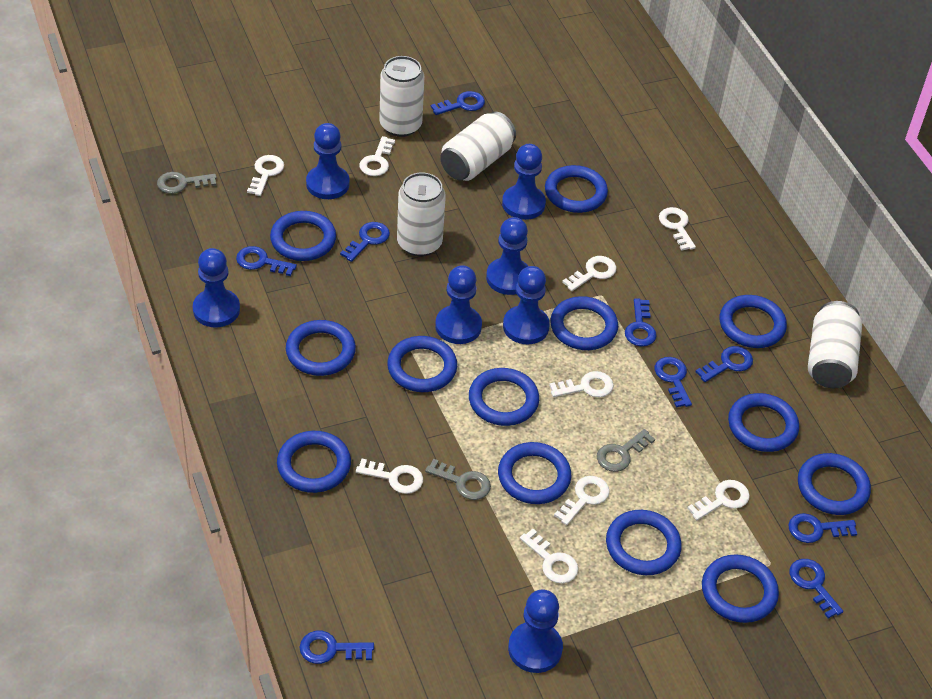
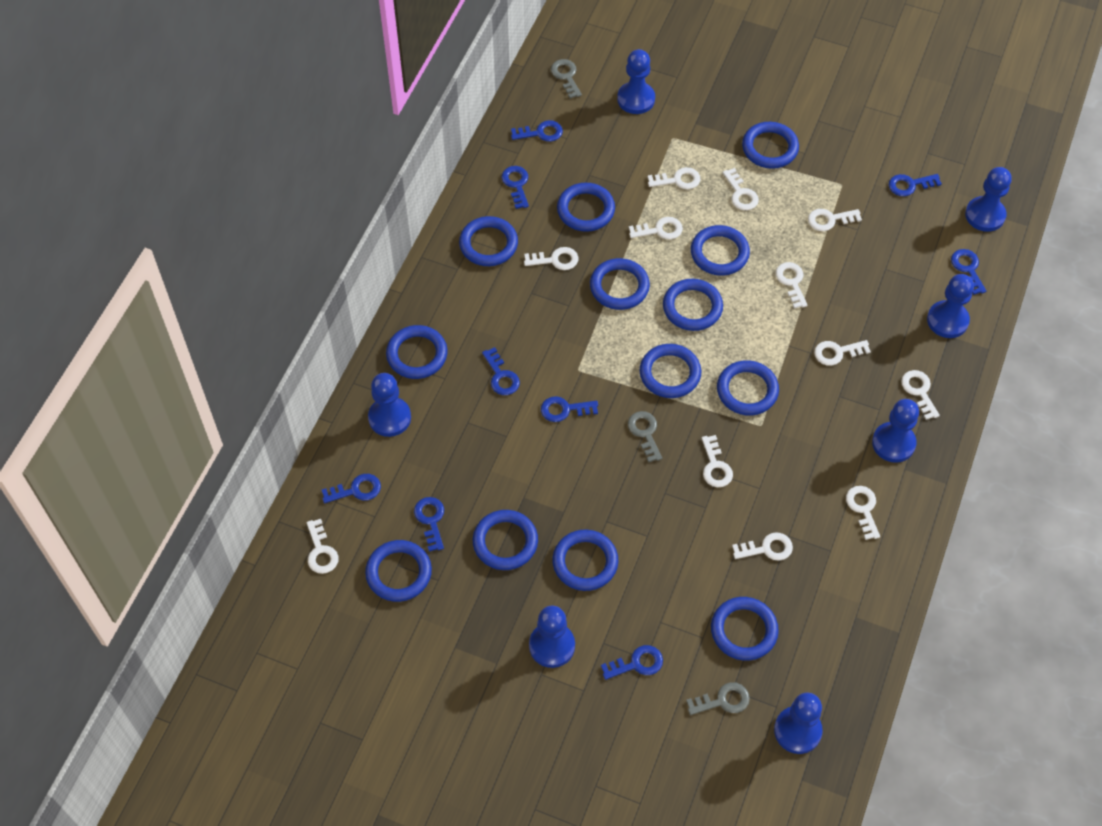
white can: 4 -> 0
white key: 9 -> 12

